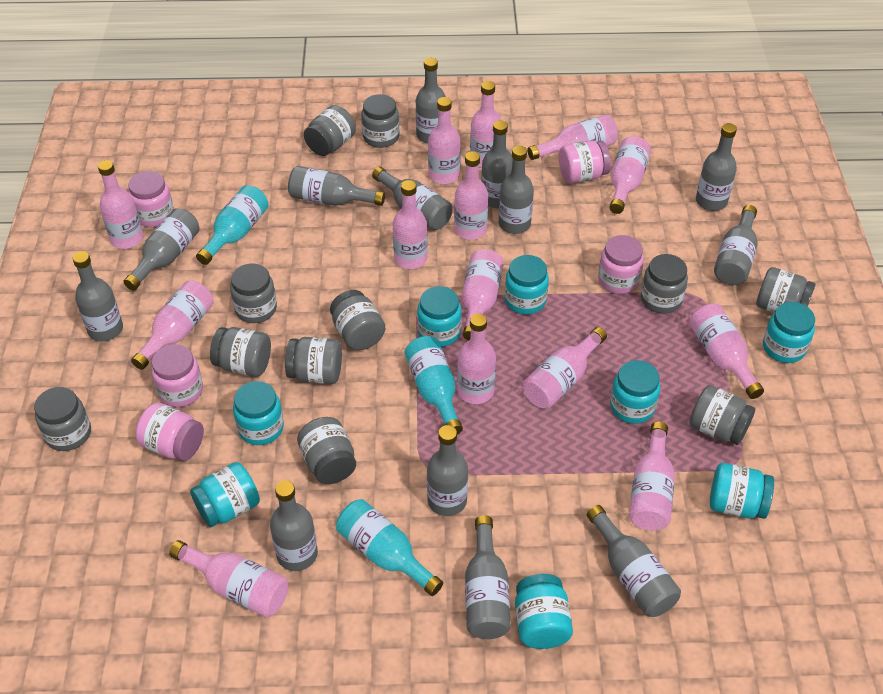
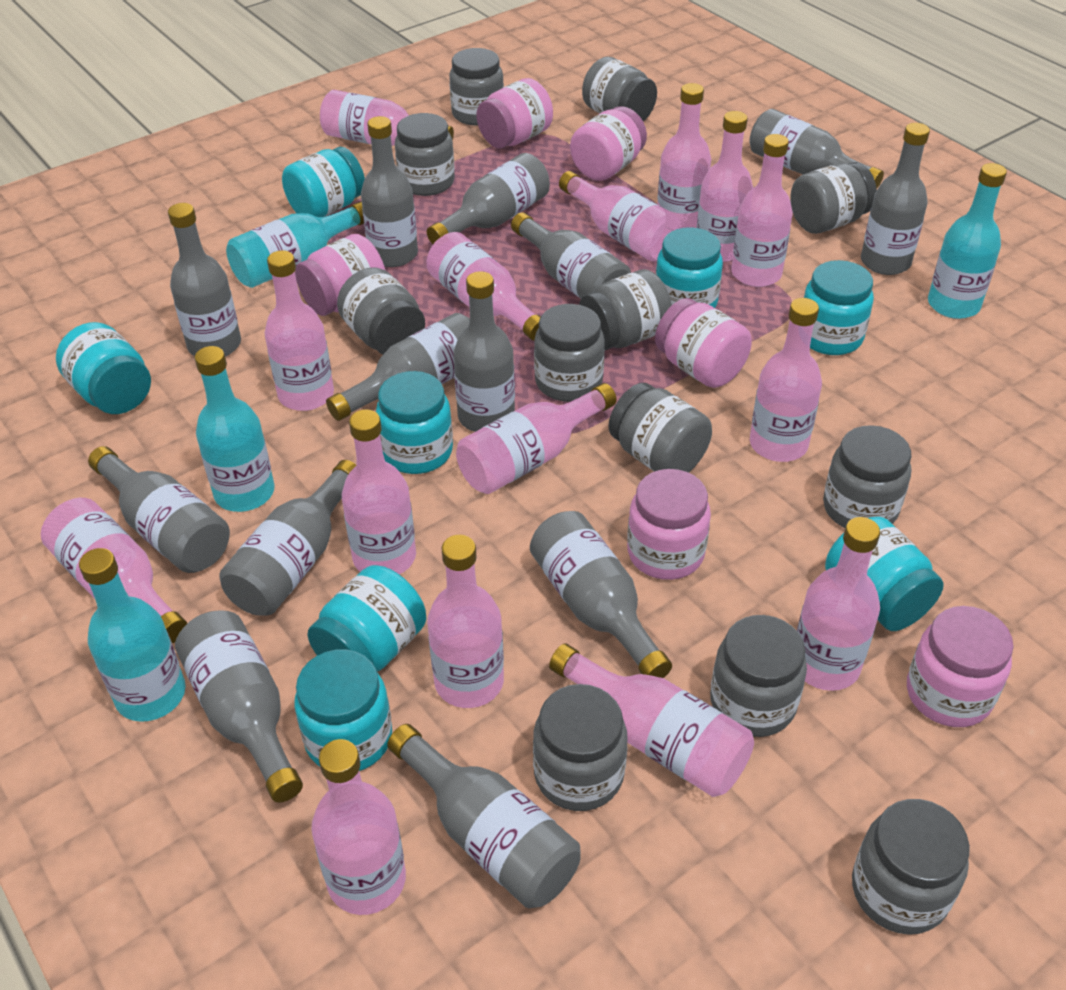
grey jar: 11 -> 12
pink bottle: 14 -> 15
pink jar: 5 -> 6
turquoise bottle: 3 -> 4

